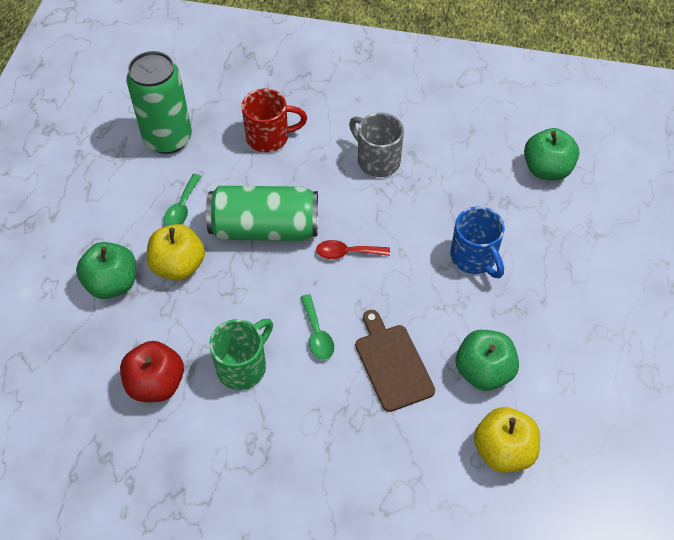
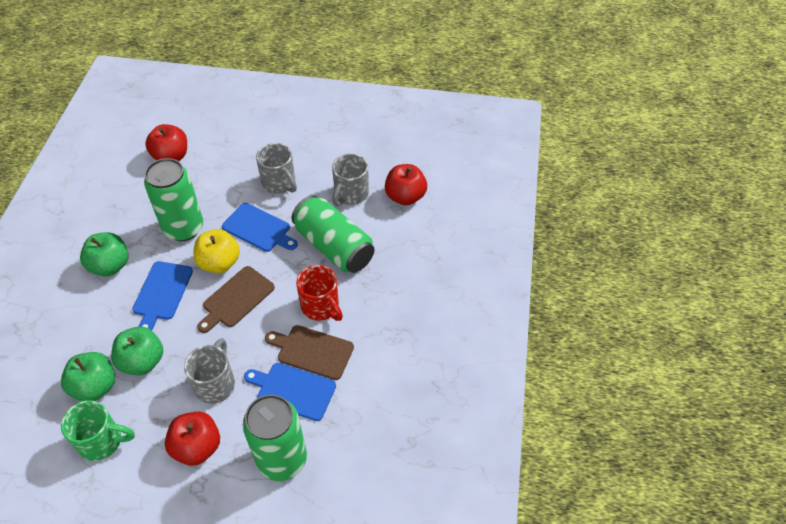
blue cutting board: 0 -> 3
blue mug: 1 -> 0
brown cutting board: 1 -> 2
green can: 2 -> 3
green spoon: 2 -> 0
grey mug: 1 -> 3
red apple: 1 -> 3
red spoon: 1 -> 0
yellow apple: 2 -> 1

